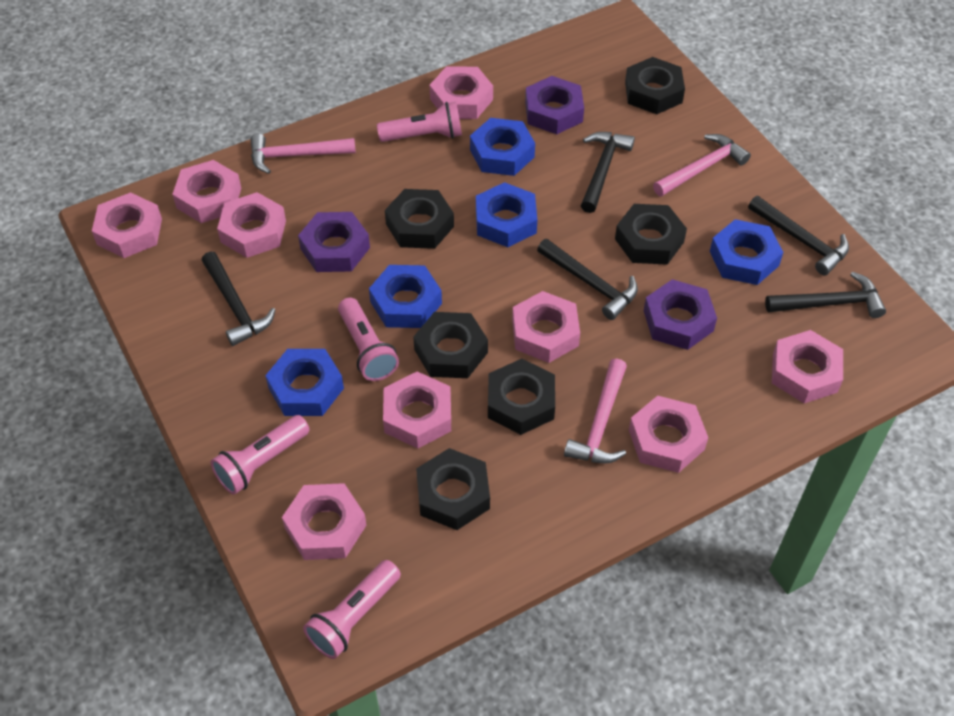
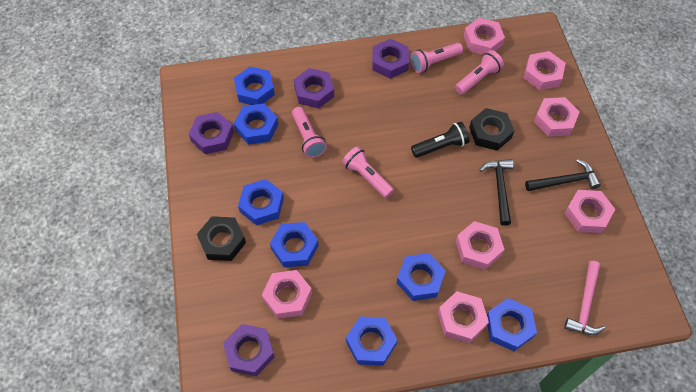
black flashlight: 0 -> 1
black hammer: 5 -> 2
black nut: 6 -> 2
blue nut: 5 -> 7
pink hammer: 3 -> 1
pink nut: 9 -> 7
purple nut: 3 -> 4

